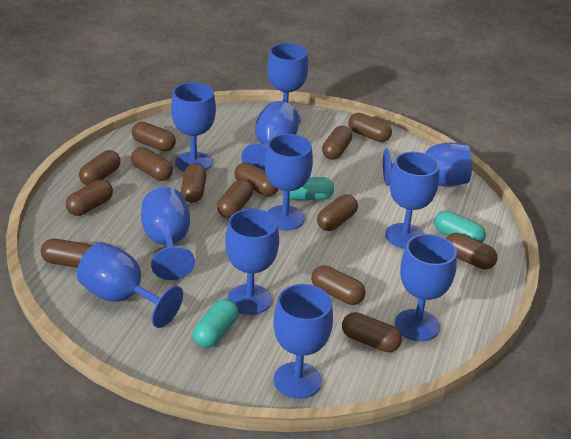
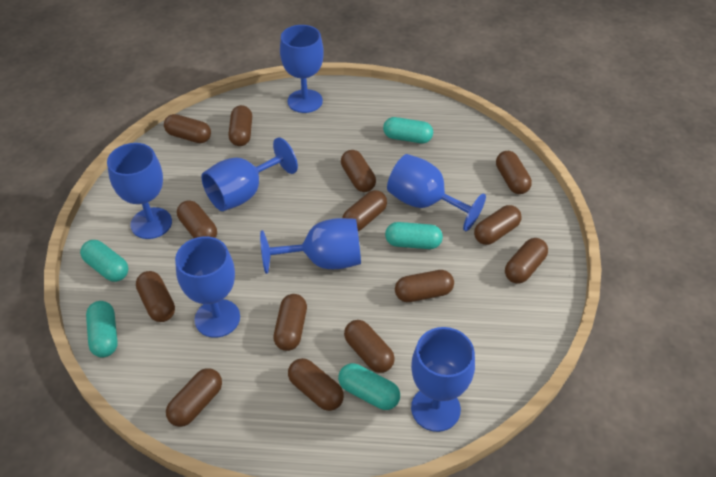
blue goblet: 11 -> 7
turquoise capsule: 3 -> 5

